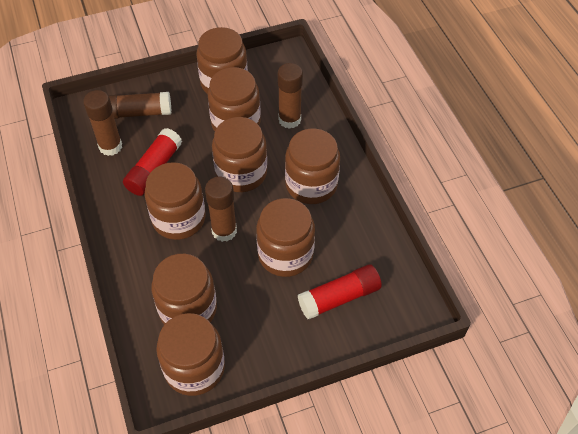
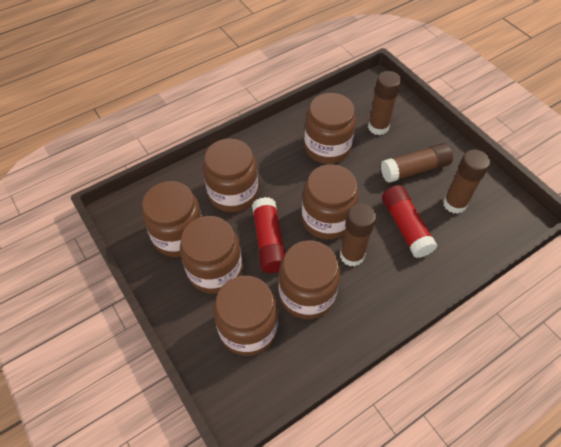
brown jar: 8 -> 7

